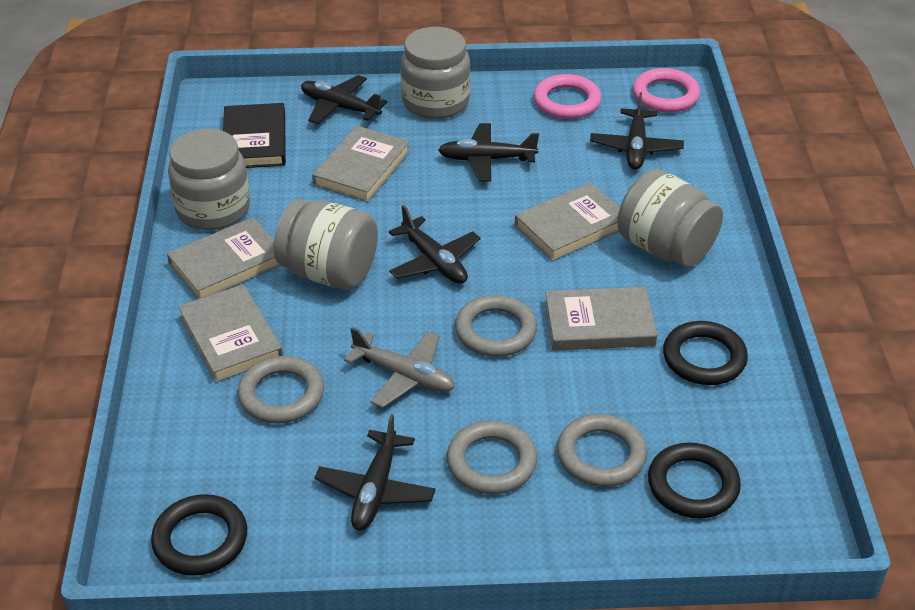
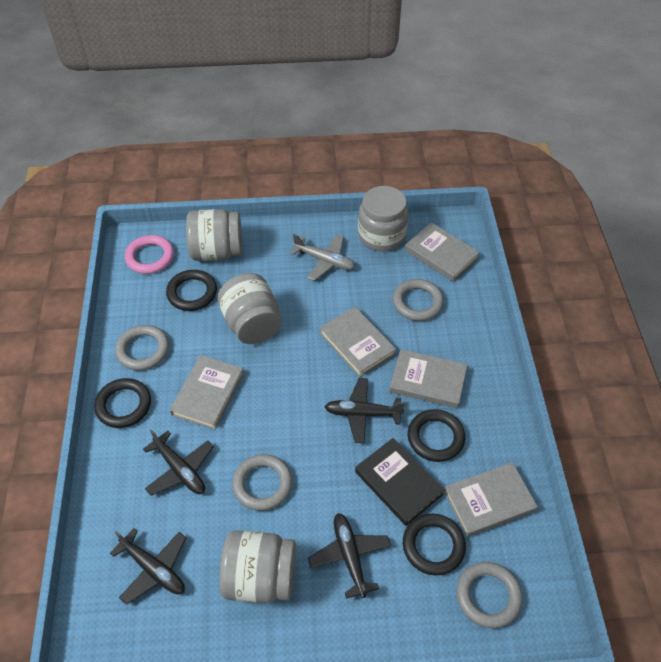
black plane: 5 -> 4
black ring: 3 -> 4
pink ring: 2 -> 1

